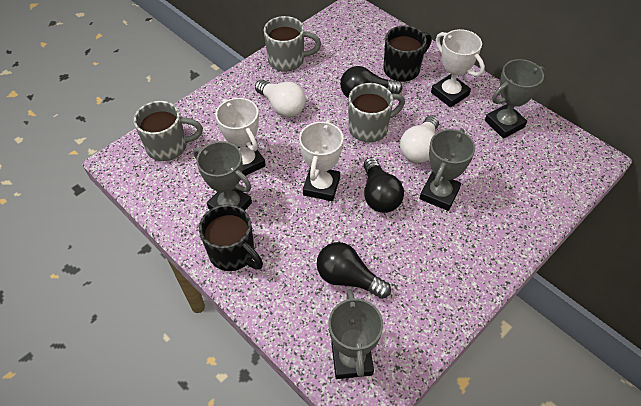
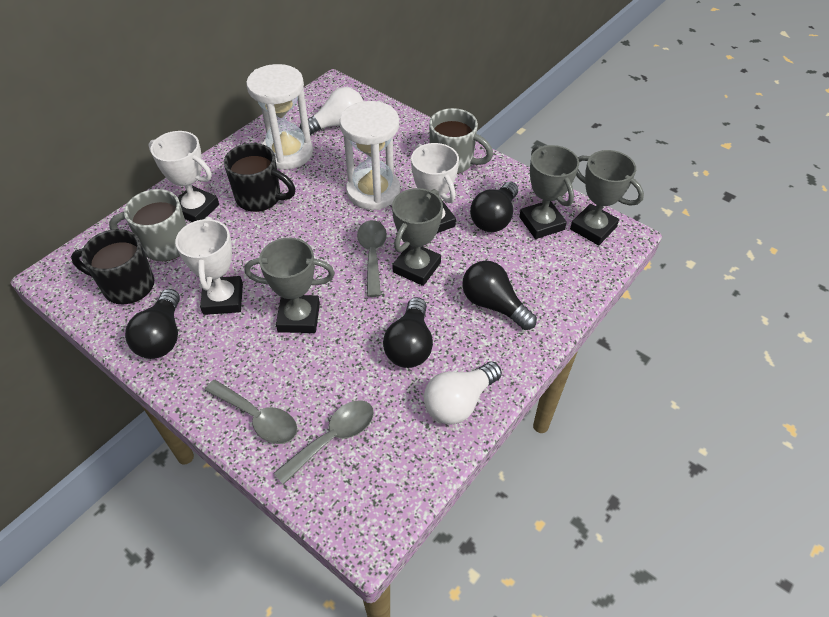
black light bulb: 3 -> 4
grey mug: 3 -> 2
grey spoon: 0 -> 3
white hourglass: 0 -> 2

